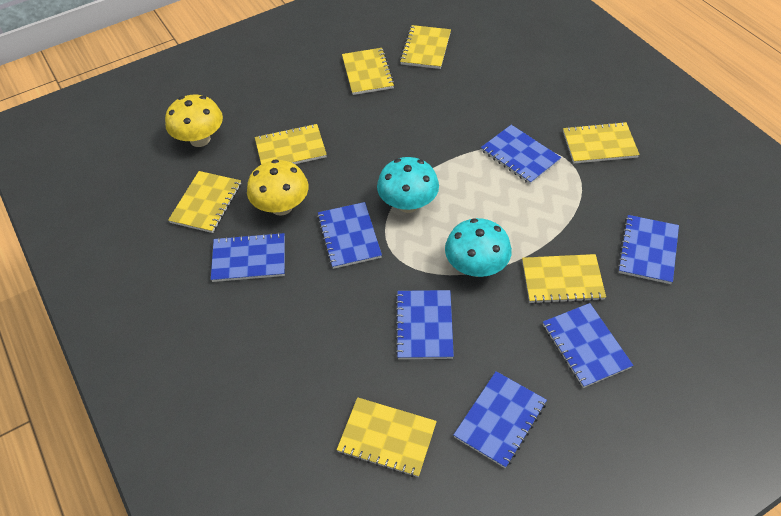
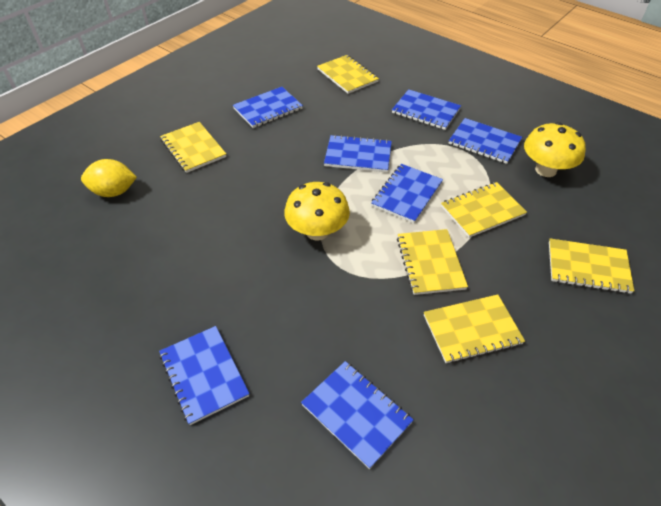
turquoise mushroom: 2 -> 0
yellow lemon: 0 -> 1
yellow notebook: 7 -> 6

